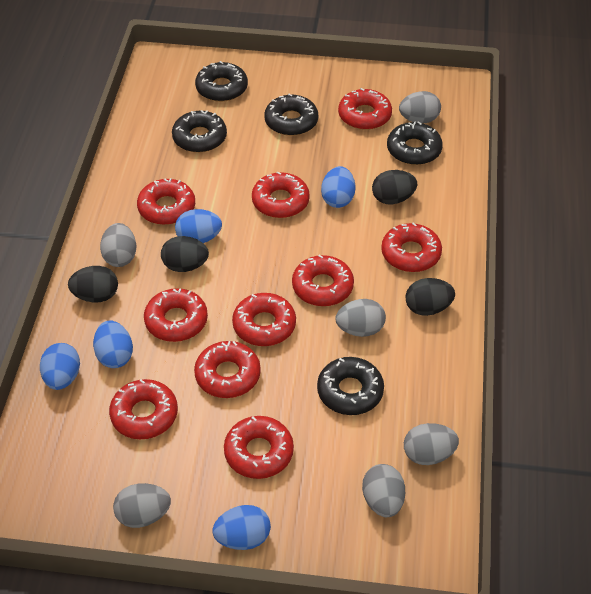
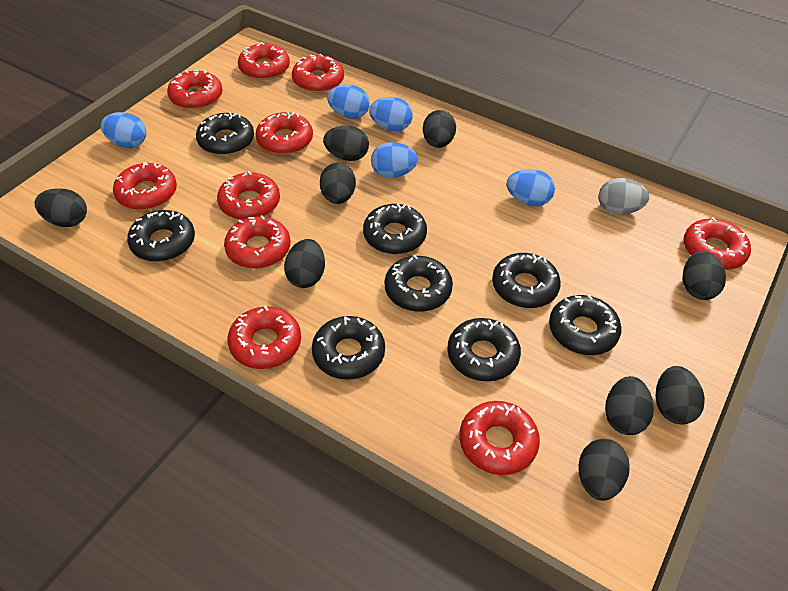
black donut: 5 -> 8
black egg: 4 -> 9
grey egg: 6 -> 1

